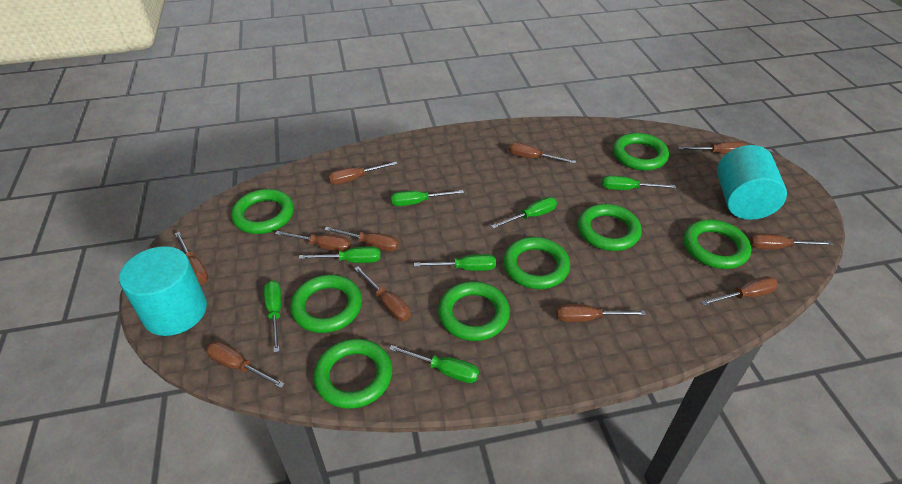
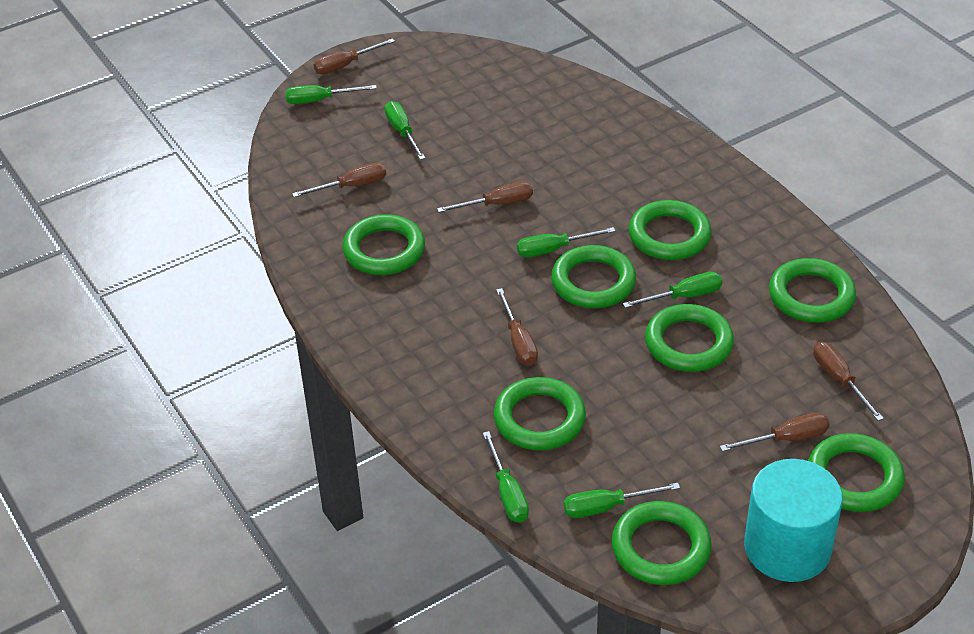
brown screwdriver: 11 -> 6
green screwdriver: 7 -> 6
turquoise cylinder: 2 -> 1

